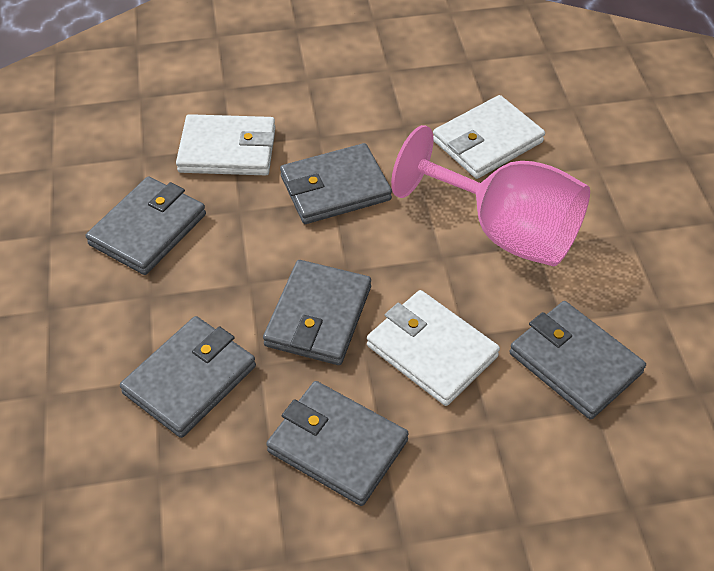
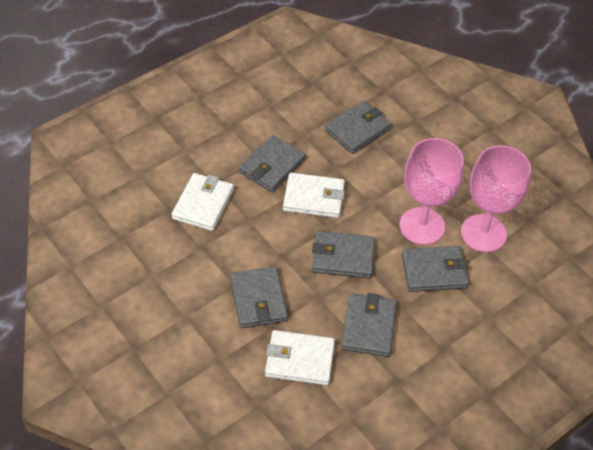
pink goblet: 1 -> 2

